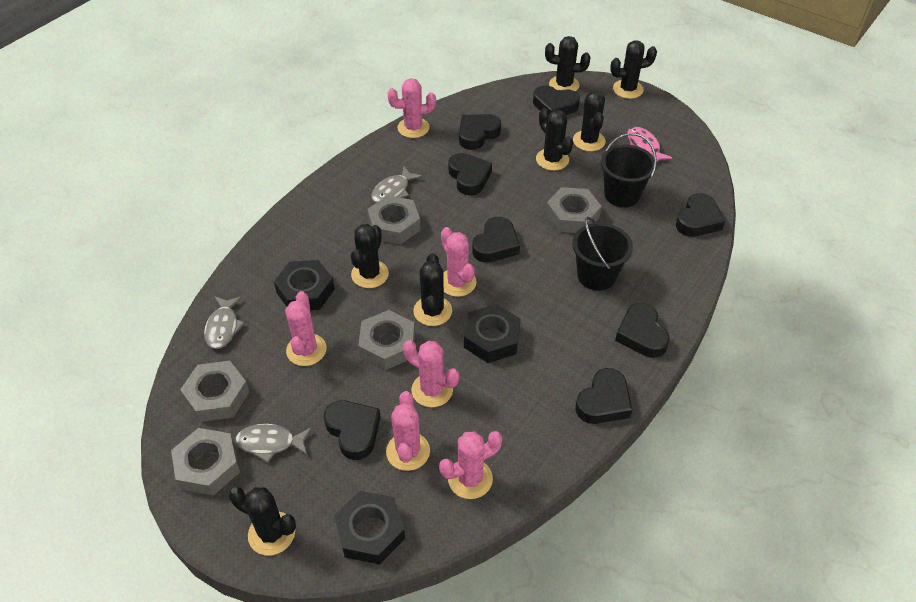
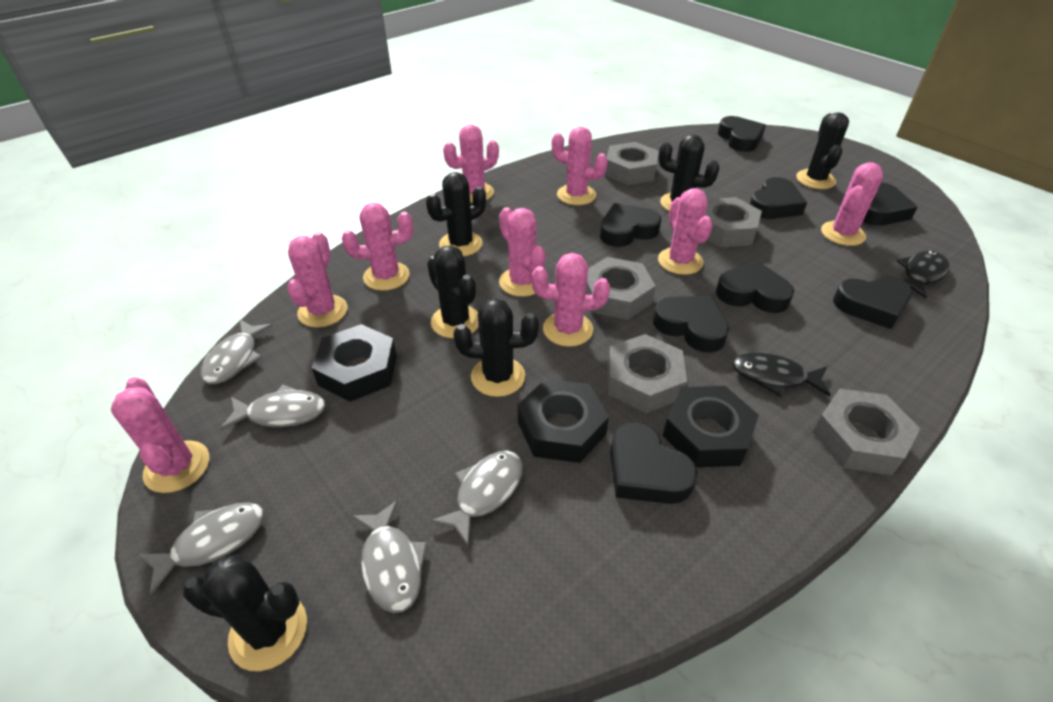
black bucket: 2 -> 0
black cactus: 7 -> 6
black fish: 0 -> 2
grey fish: 3 -> 5
pink cactus: 6 -> 9
pink fish: 1 -> 0

